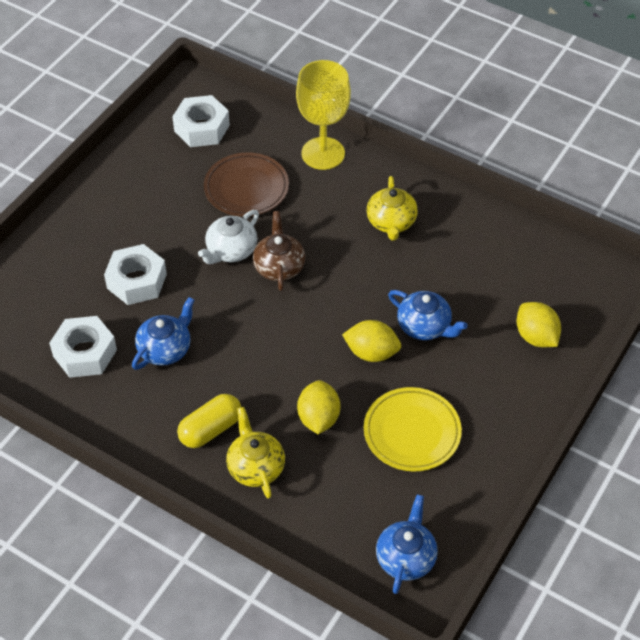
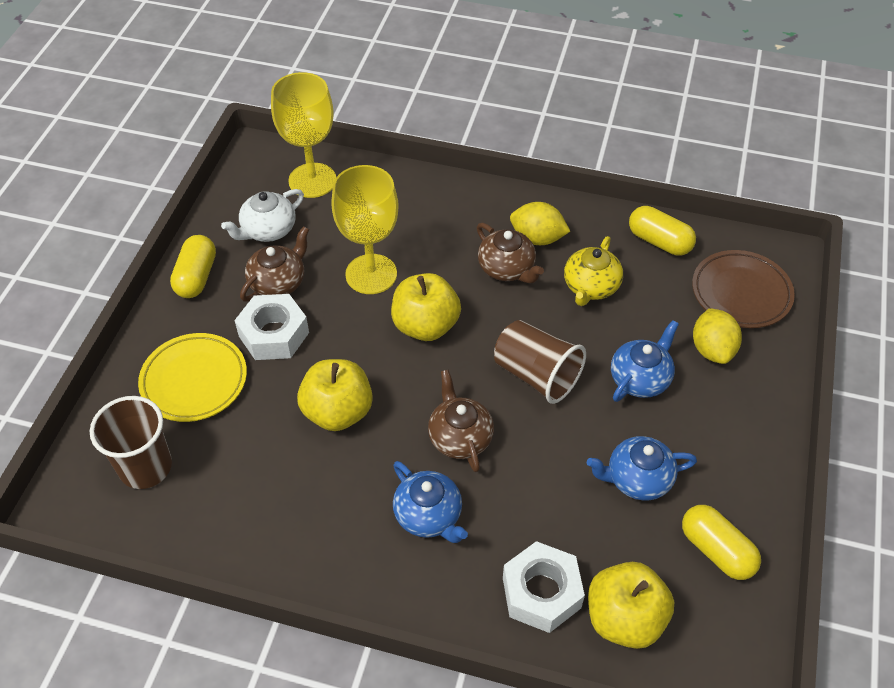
brown cup: 0 -> 2
brown teapot: 1 -> 3
white nut: 3 -> 2
yellow apple: 0 -> 3
yellow capsule: 1 -> 3
yellow goblet: 1 -> 2
yellow lemon: 3 -> 2
yellow teapot: 2 -> 1

